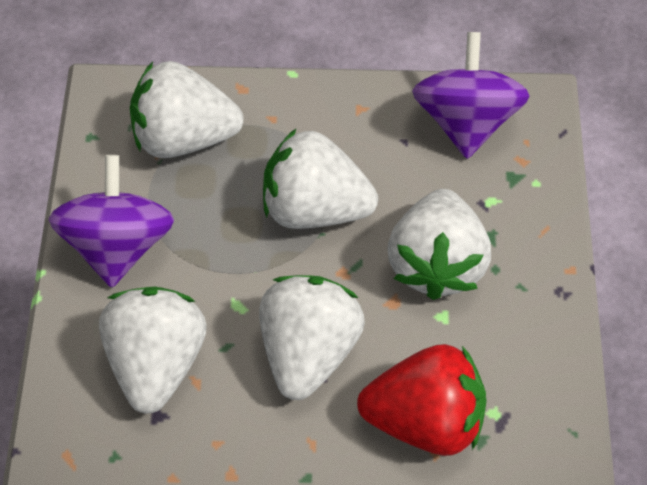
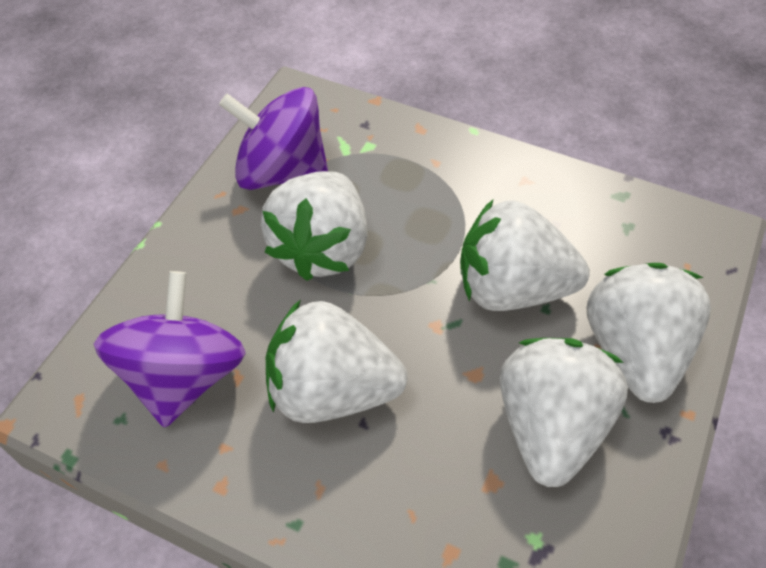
red strawberry: 1 -> 0

